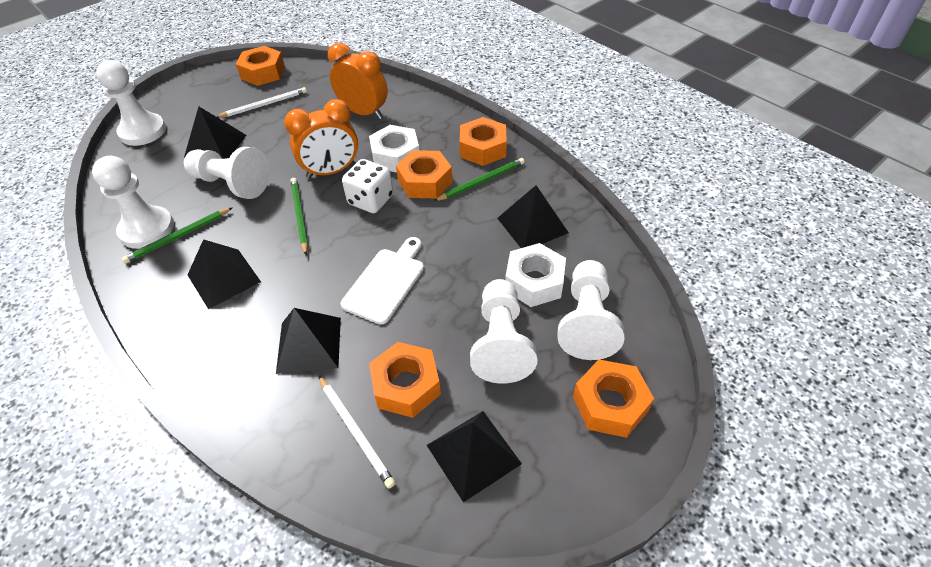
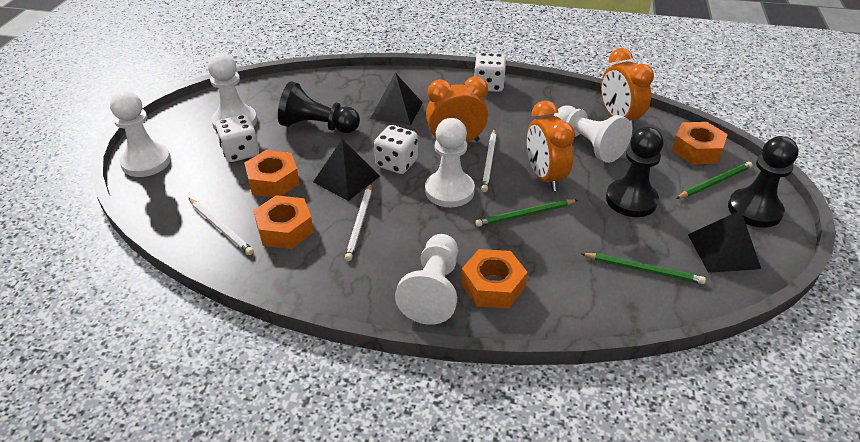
black pawn: 0 -> 3
black pyramid: 5 -> 3
orange clock: 2 -> 3
orange nut: 5 -> 4
white cutting board: 1 -> 0
white dice: 1 -> 3
white nut: 2 -> 0
white pencil: 2 -> 3

